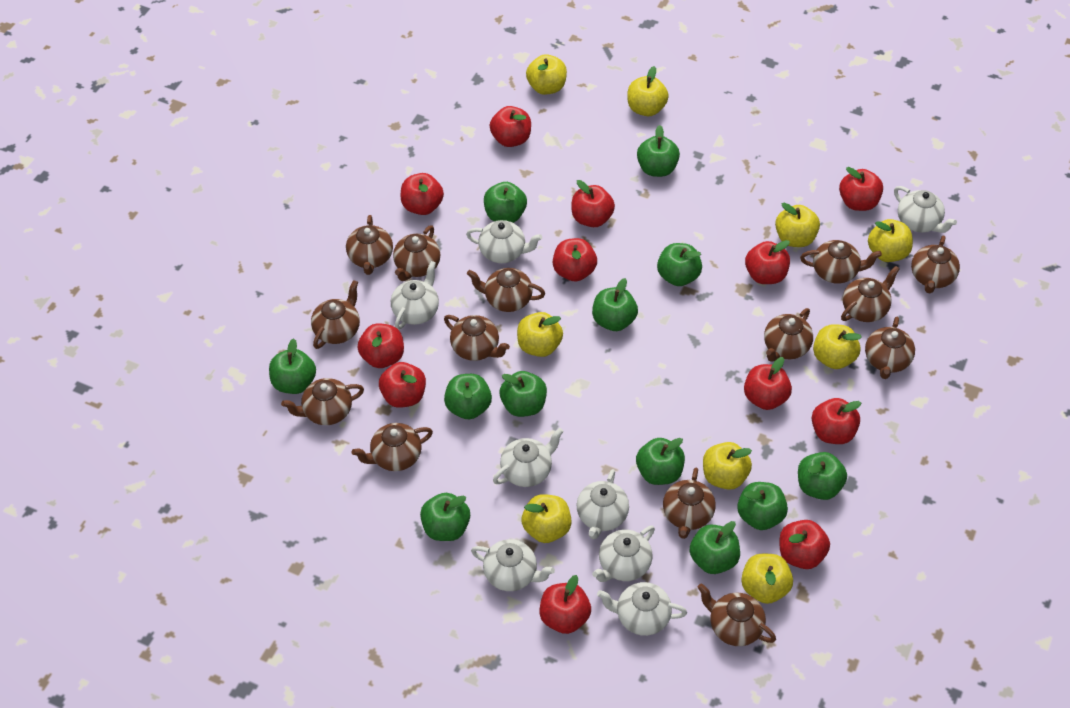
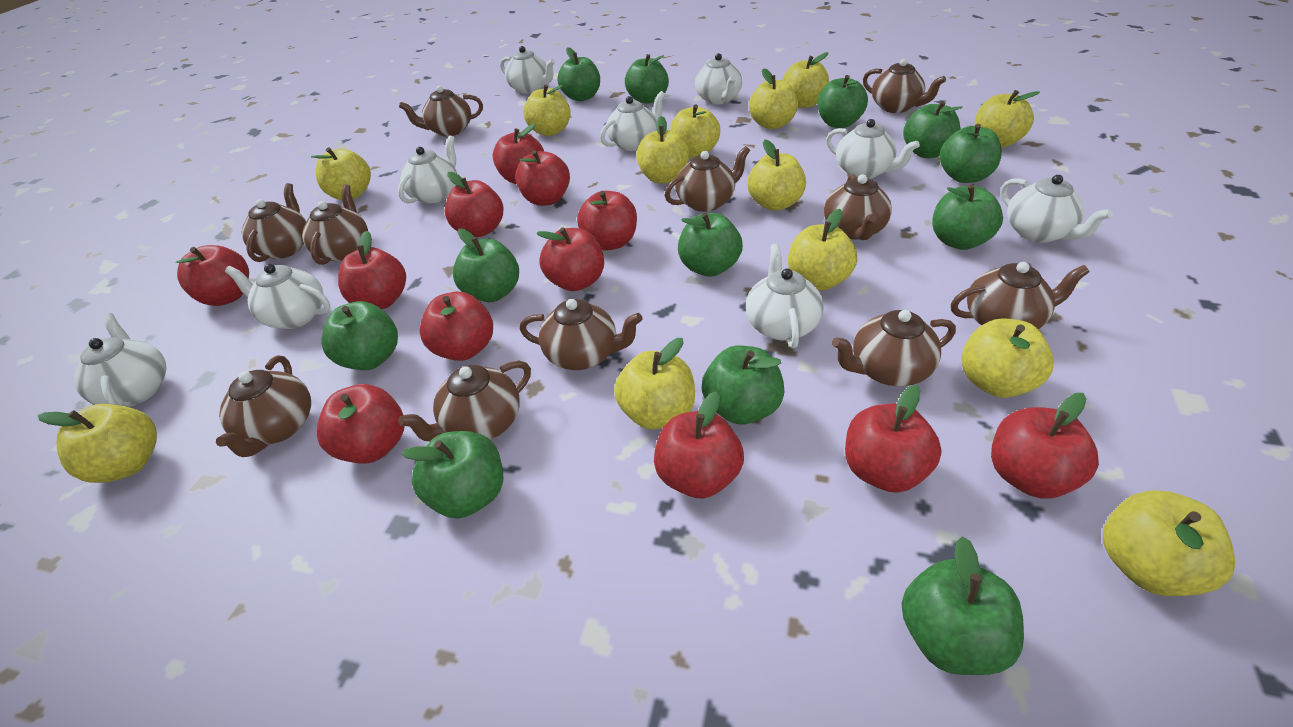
brown teapot: 14 -> 11
white teapot: 8 -> 9
yellow apple: 9 -> 13

